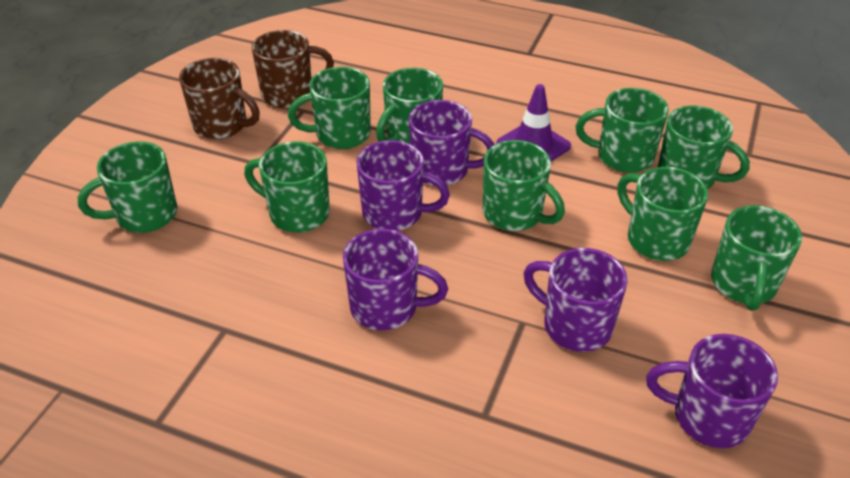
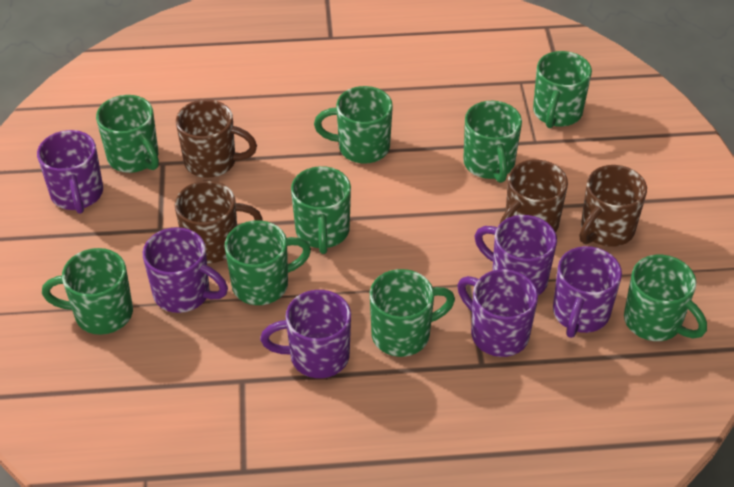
brown mug: 2 -> 4
purple mug: 5 -> 6
purple traffic cone: 1 -> 0

